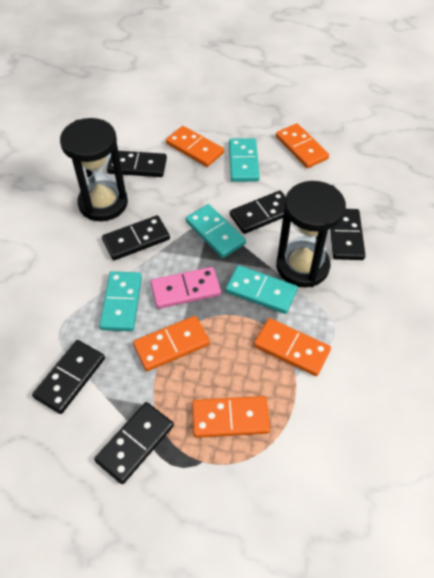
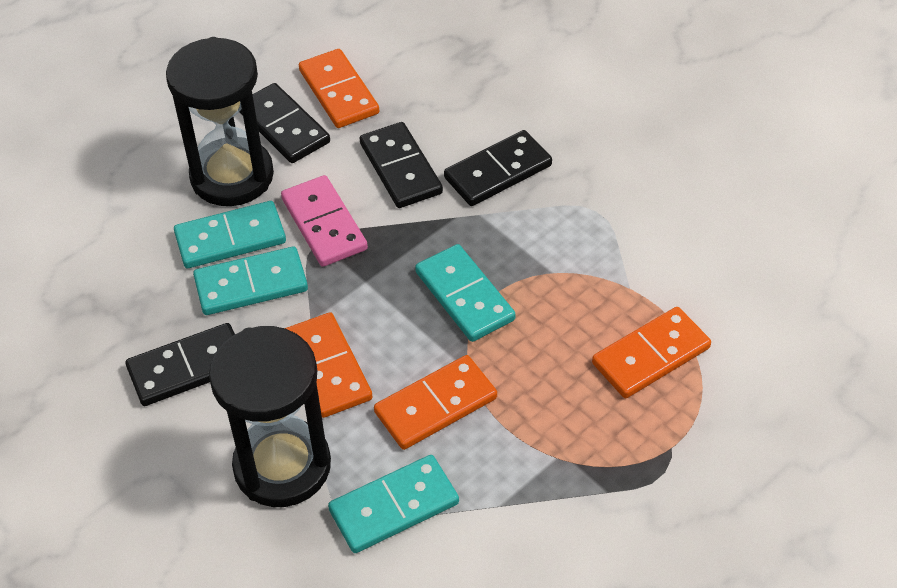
black domino: 6 -> 4
orange domino: 5 -> 4

